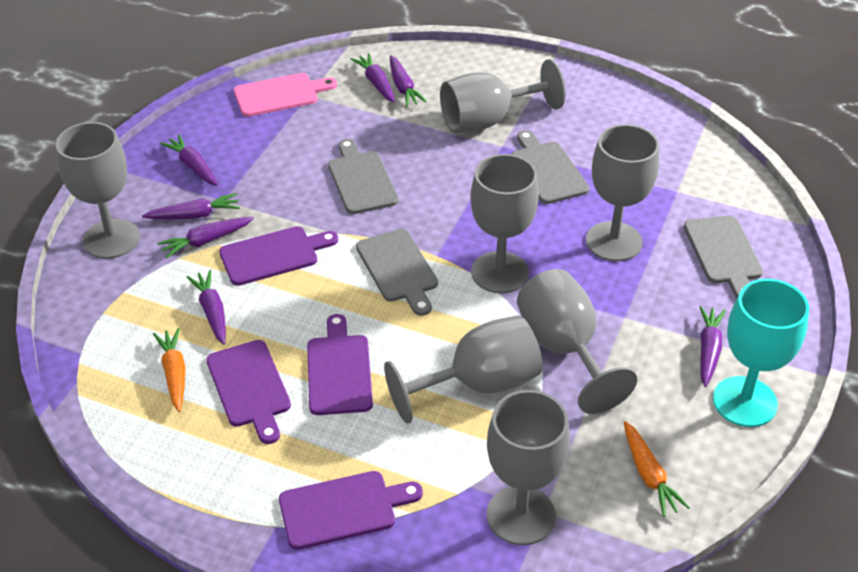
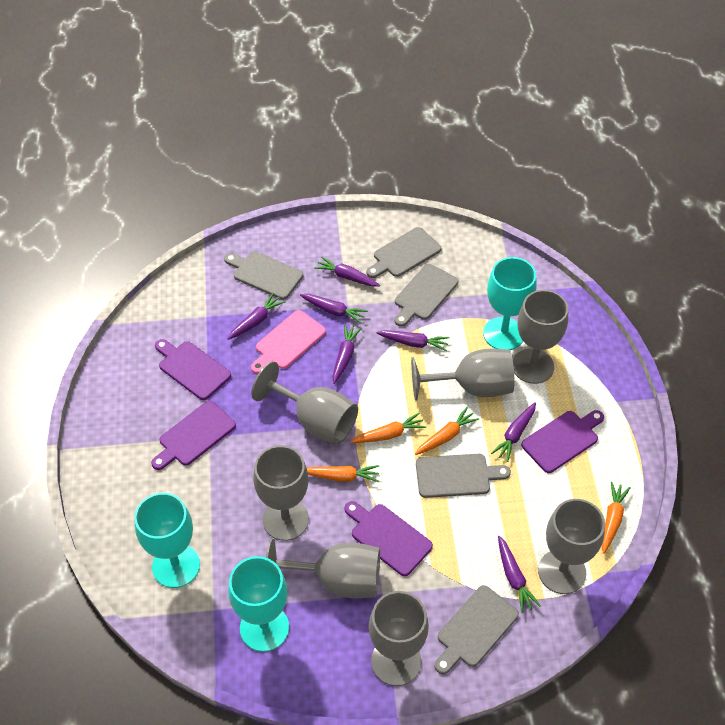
grey cutting board: 4 -> 5
orange carrot: 2 -> 4
turquoise goblet: 1 -> 3

